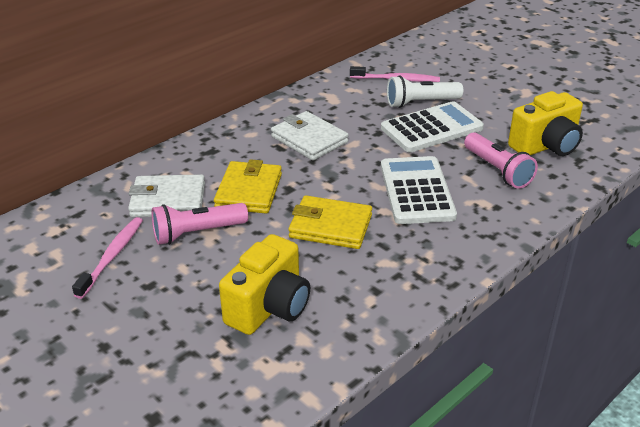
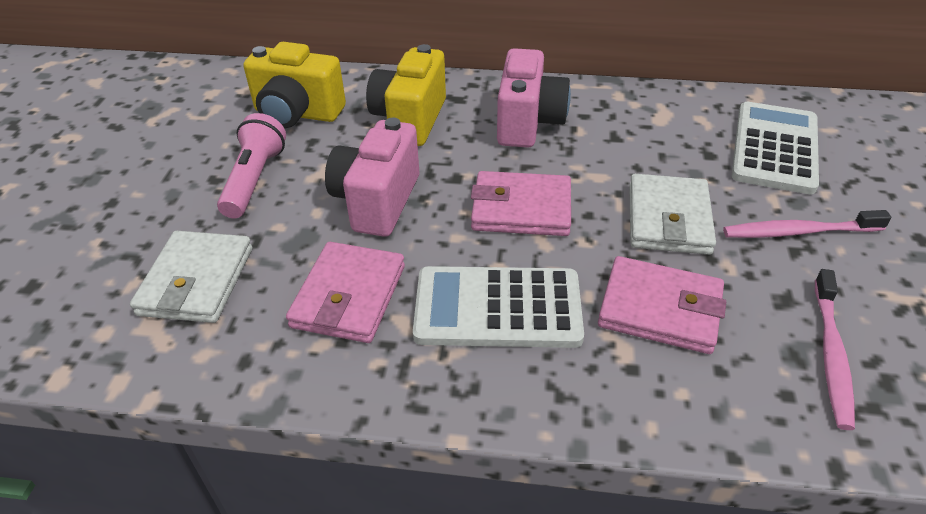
pink camera: 0 -> 2
pink flashlight: 2 -> 1
pink wallet: 0 -> 3
white flashlight: 1 -> 0
yellow wallet: 2 -> 0

